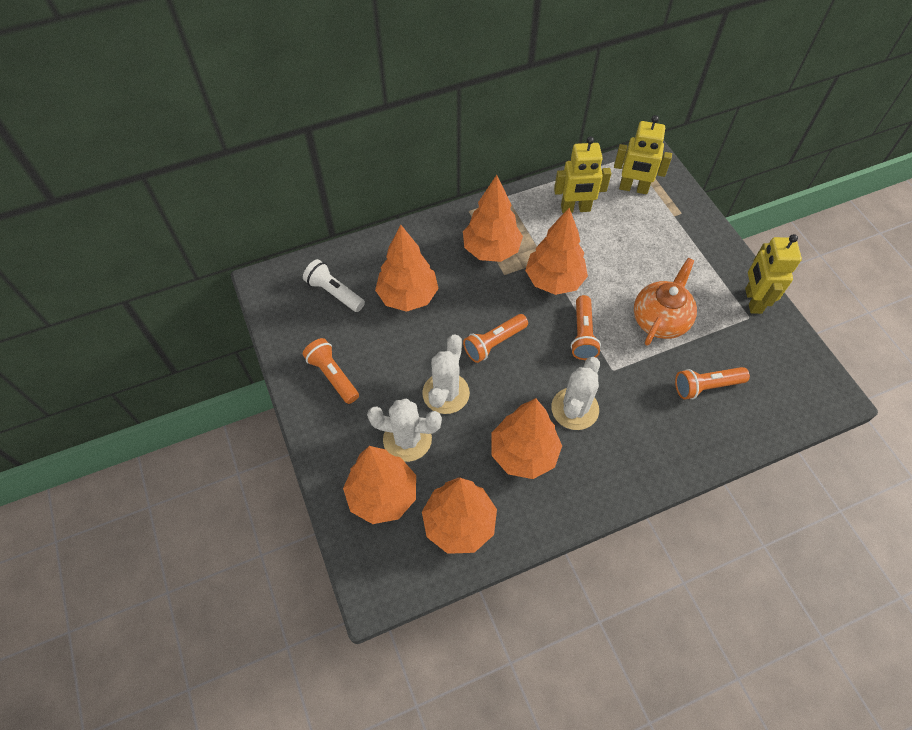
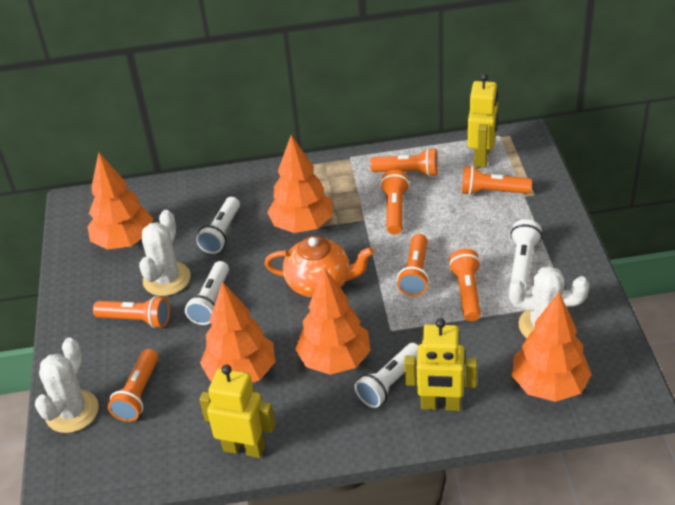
orange flashlight: 4 -> 7
orange tree: 6 -> 5
white flashlight: 1 -> 4

